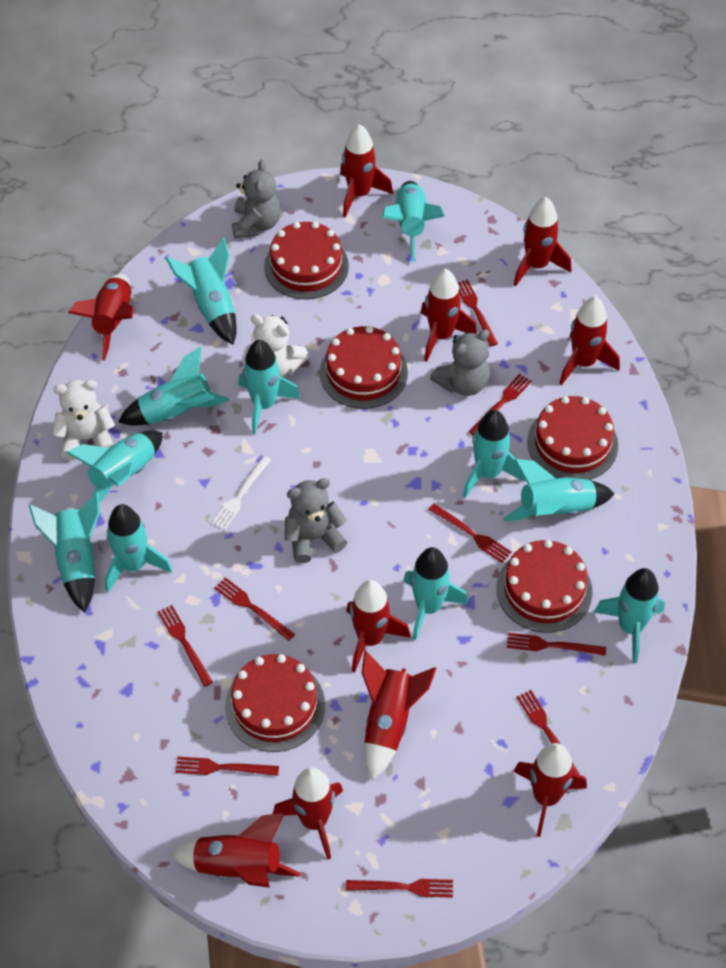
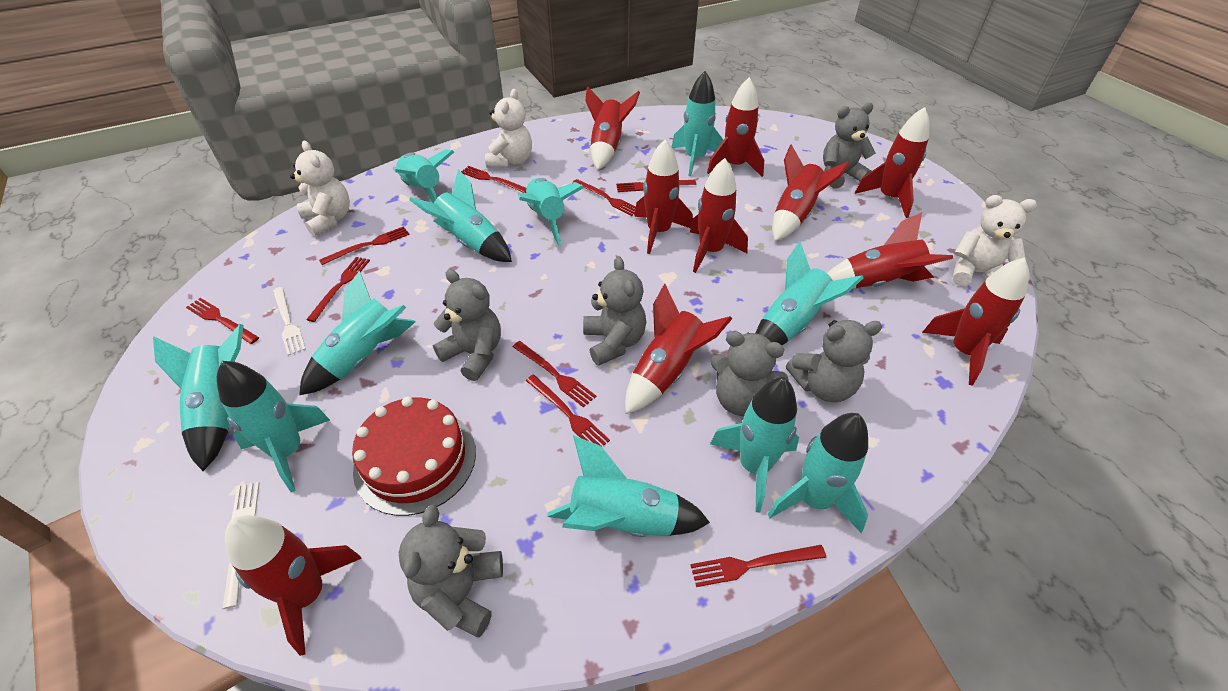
grey teddy bear: 3 -> 6
red cake: 5 -> 1
white fork: 1 -> 2
white teddy bear: 2 -> 3

